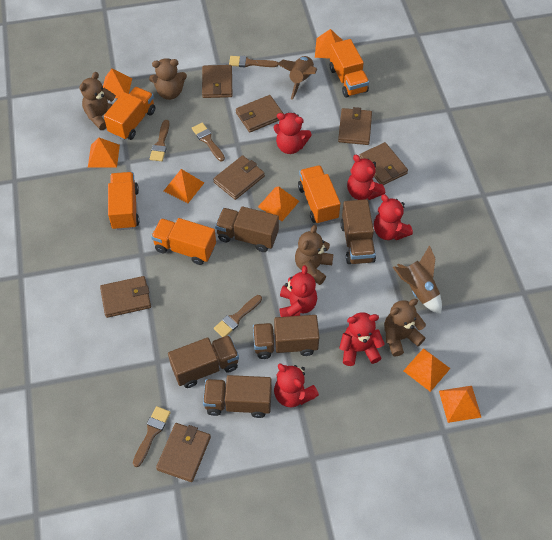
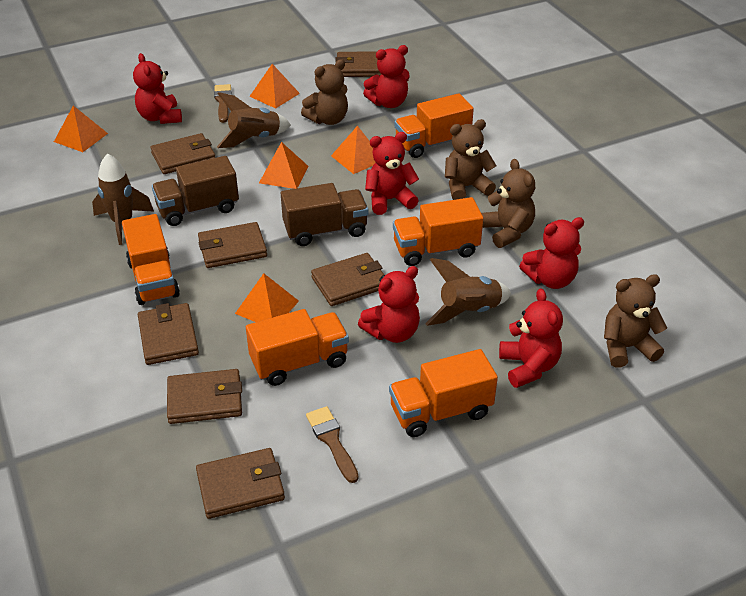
brown brush: 5 -> 2
brown rocket: 2 -> 3
brown truck: 5 -> 2
orange pyramid: 7 -> 5

